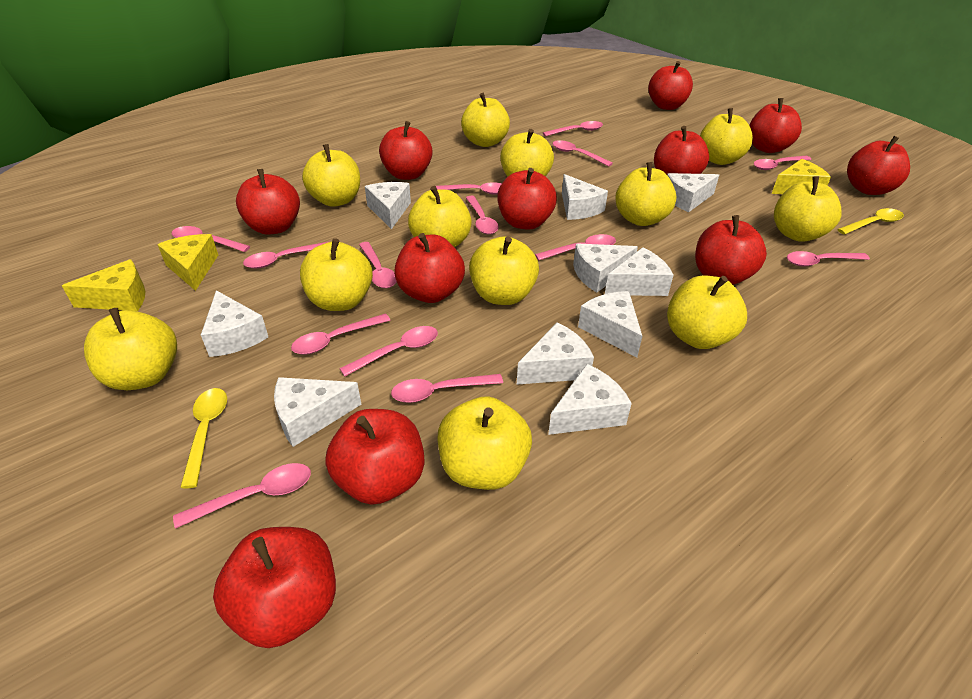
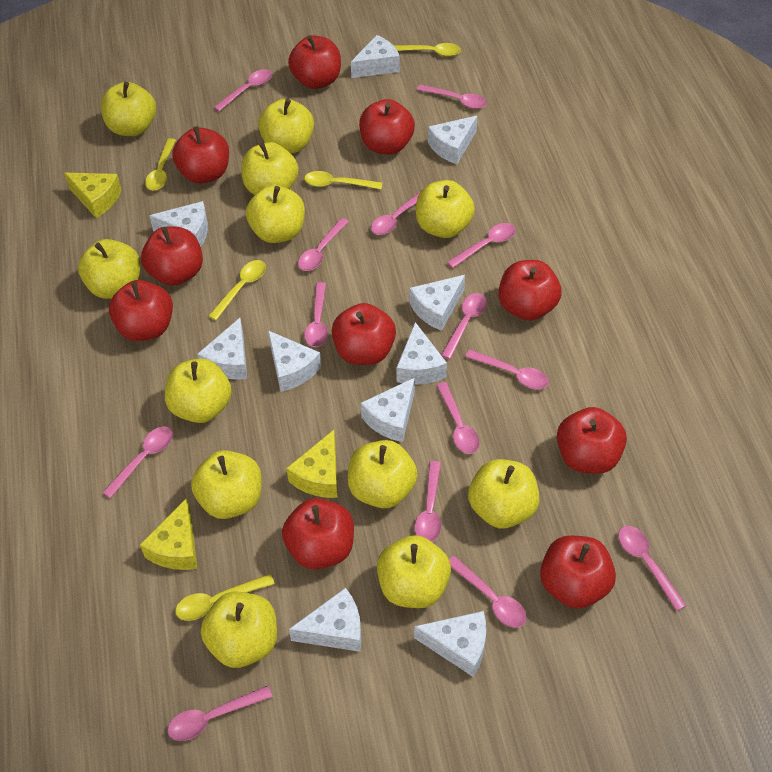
red apple: 11 -> 10
yellow spoon: 2 -> 5

